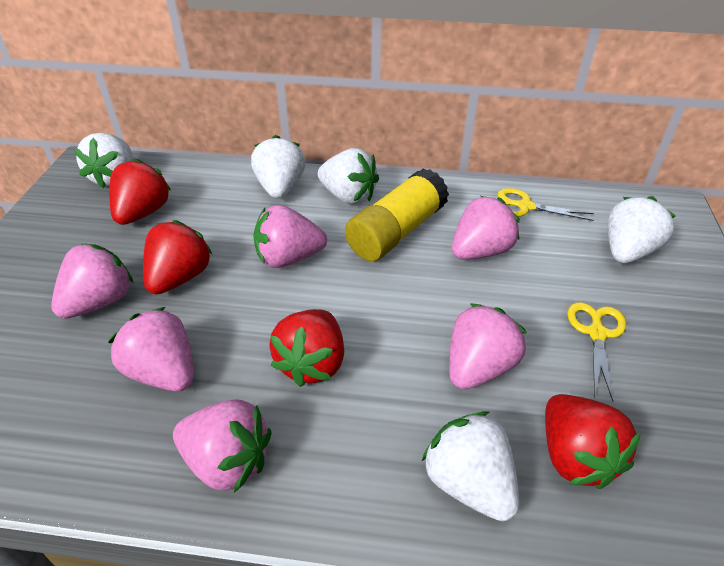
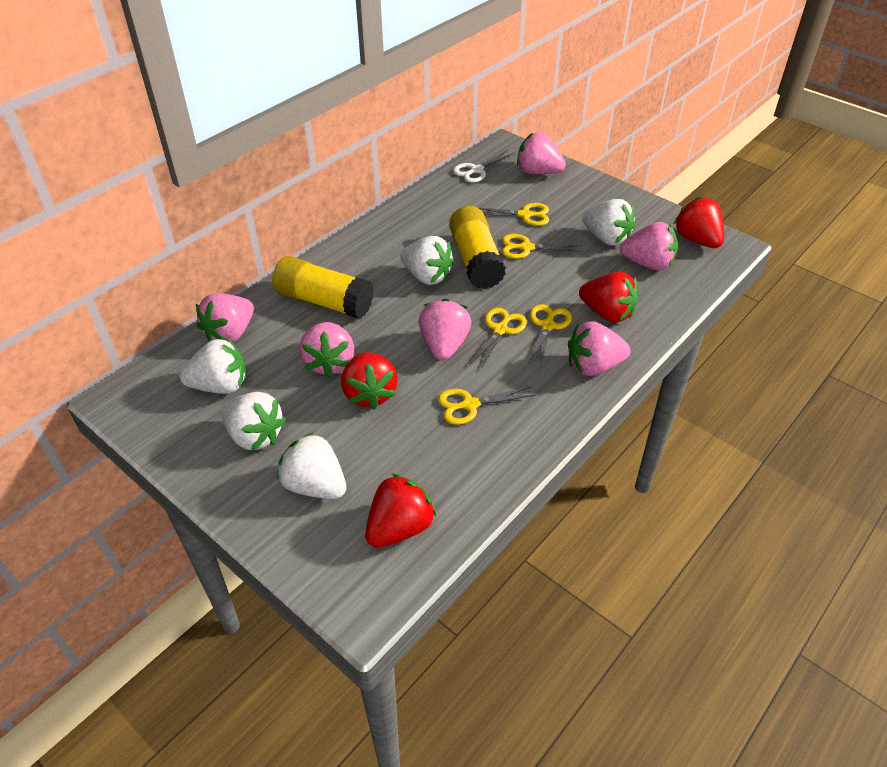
white scissors: 0 -> 1
yellow glue stick: 1 -> 2
yellow scissors: 2 -> 5

